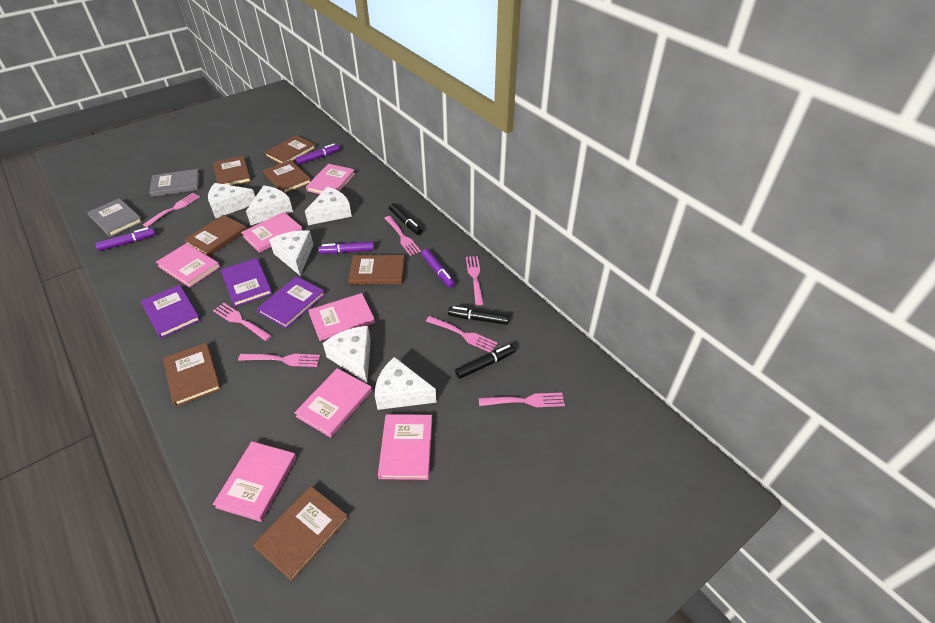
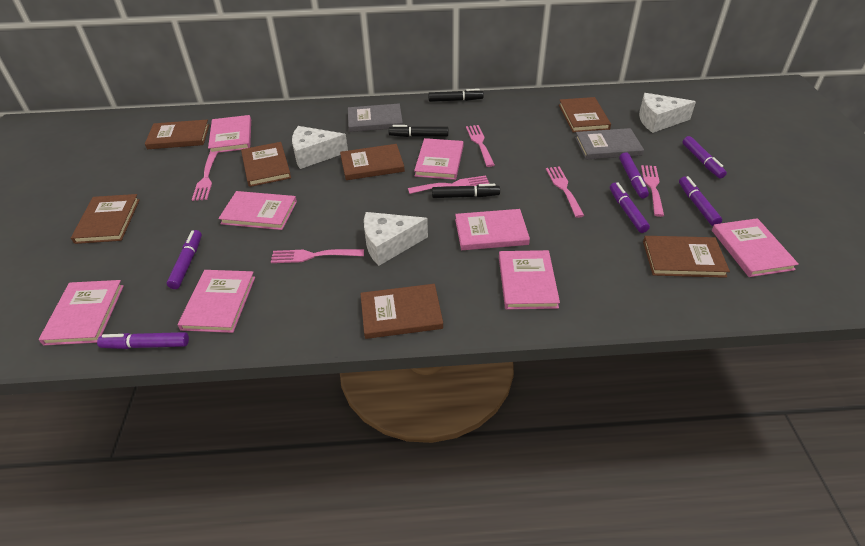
pink book: 7 -> 8
pink fork: 7 -> 6
purple book: 3 -> 0
purple marker: 4 -> 6
white cheese: 6 -> 3

